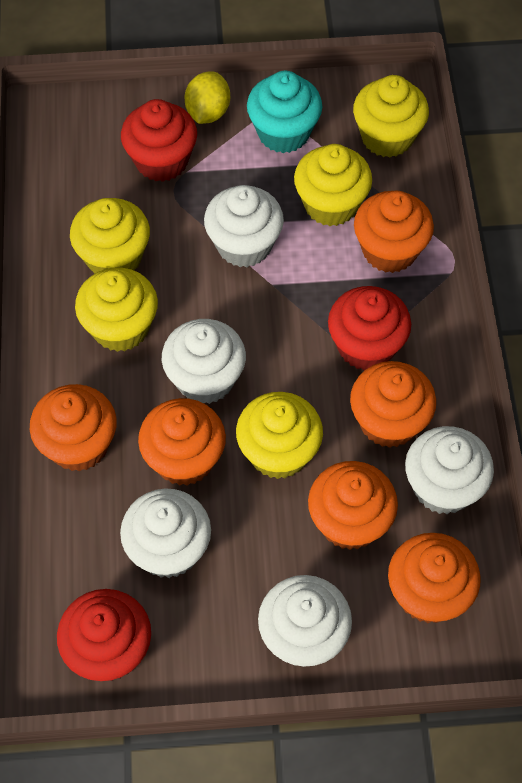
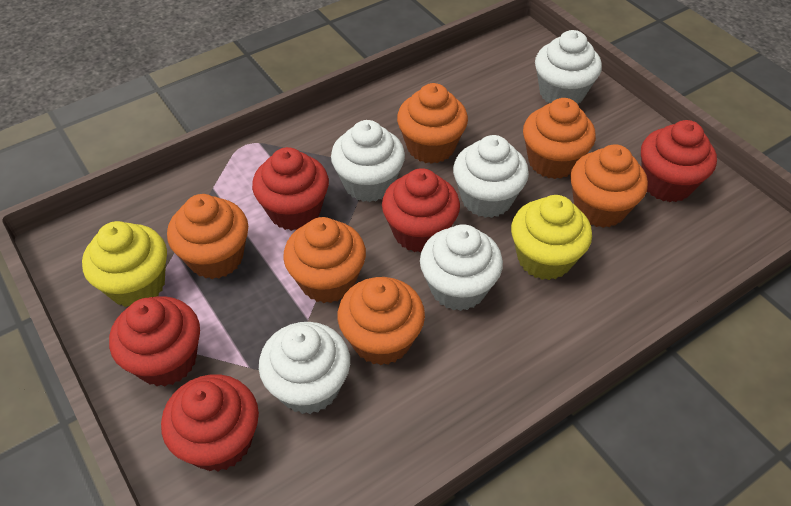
red cupcake: 3 -> 5
turquoise cupcake: 1 -> 0
yellow cupcake: 5 -> 2
yellow lemon: 1 -> 0

